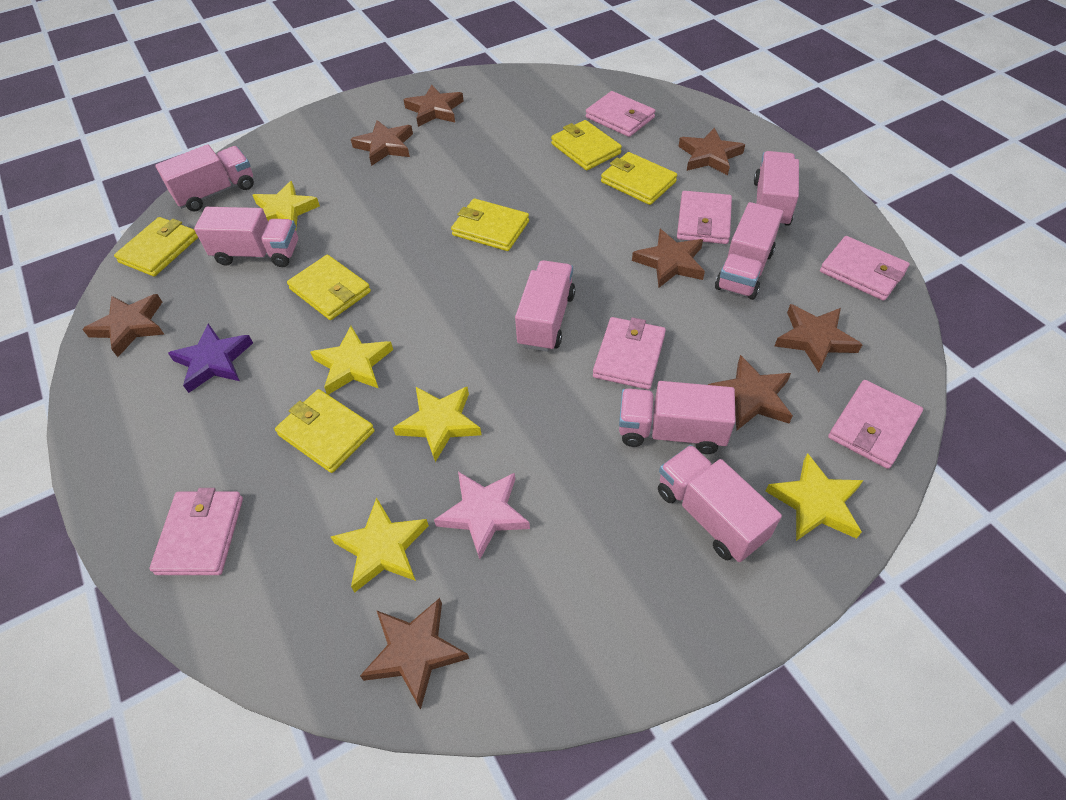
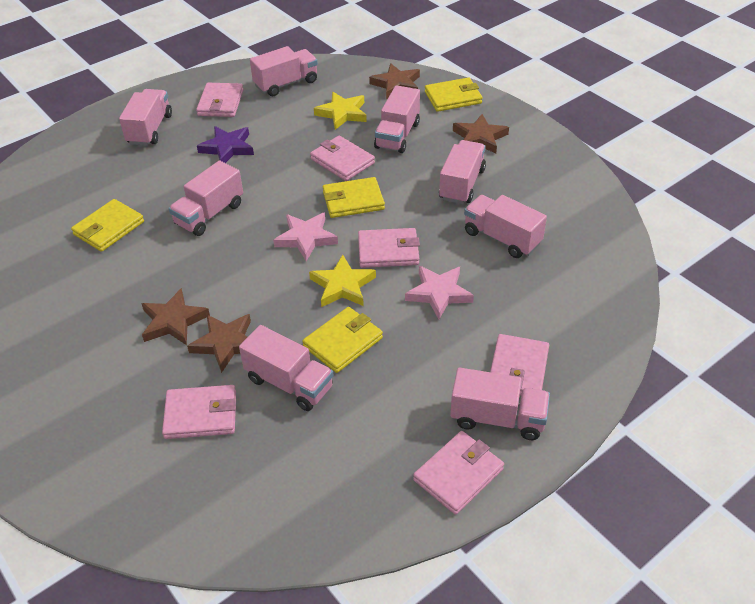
brown star: 8 -> 4
pink star: 1 -> 2
pink truck: 7 -> 8
yellow star: 5 -> 2
yellow wallet: 6 -> 4

